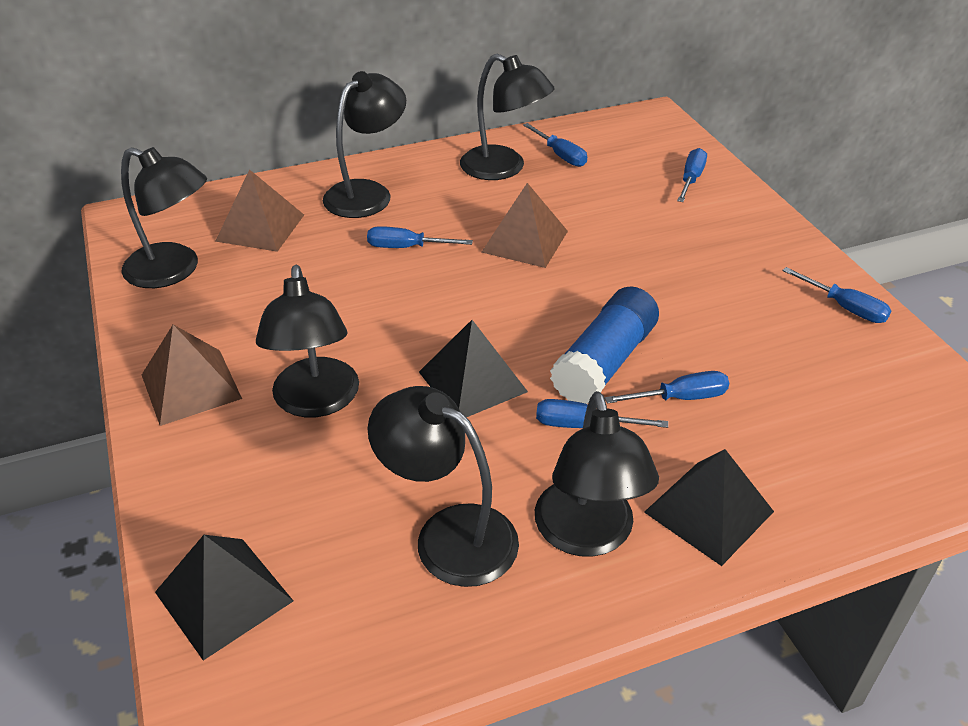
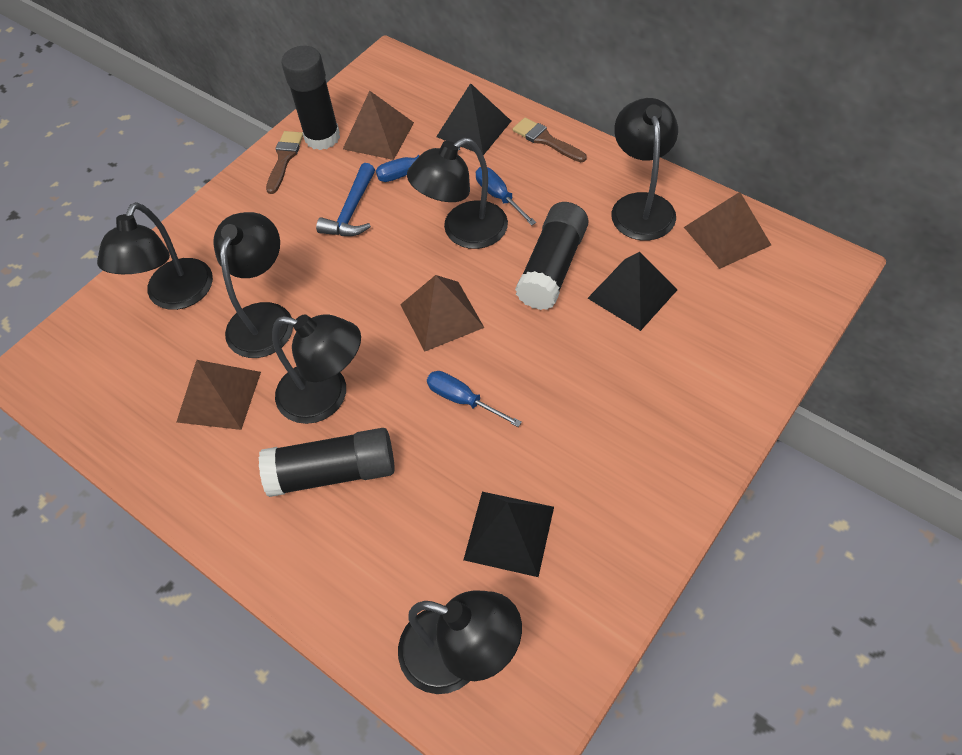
black glue stick: 0 -> 3
blue glue stick: 1 -> 0
blue hammer: 0 -> 1
blue screwdriver: 6 -> 3
brown brush: 0 -> 2
brown pyramid: 3 -> 4

